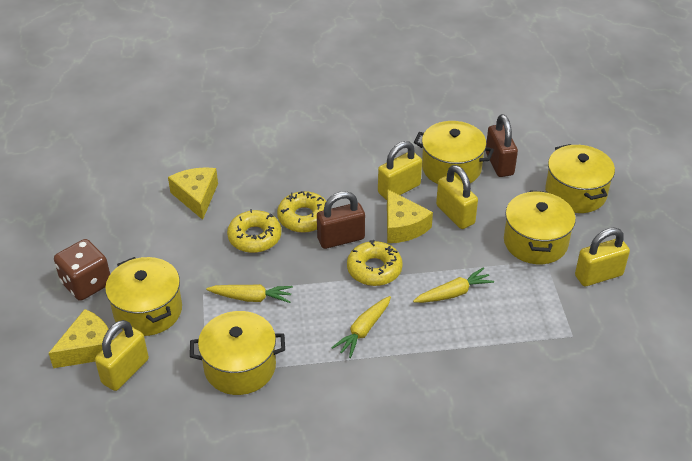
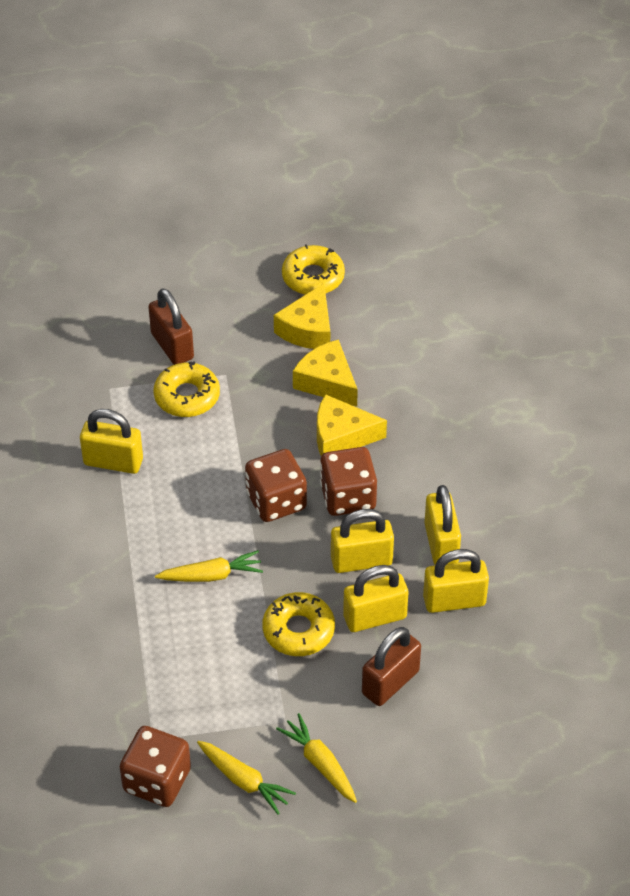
brown dice: 1 -> 3
yellow padlock: 4 -> 5
yellow pot: 5 -> 0

